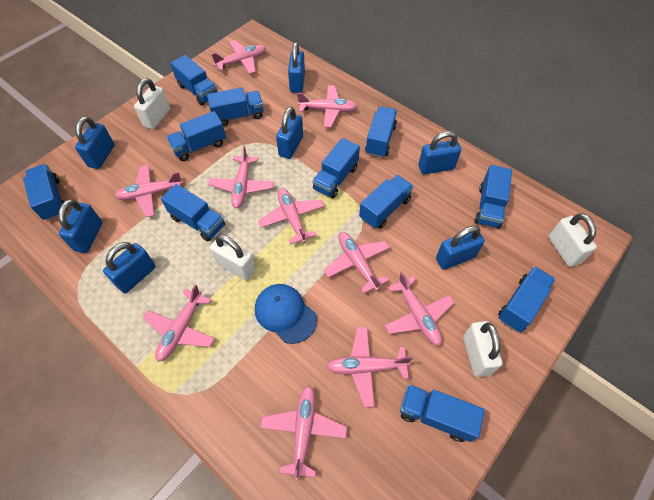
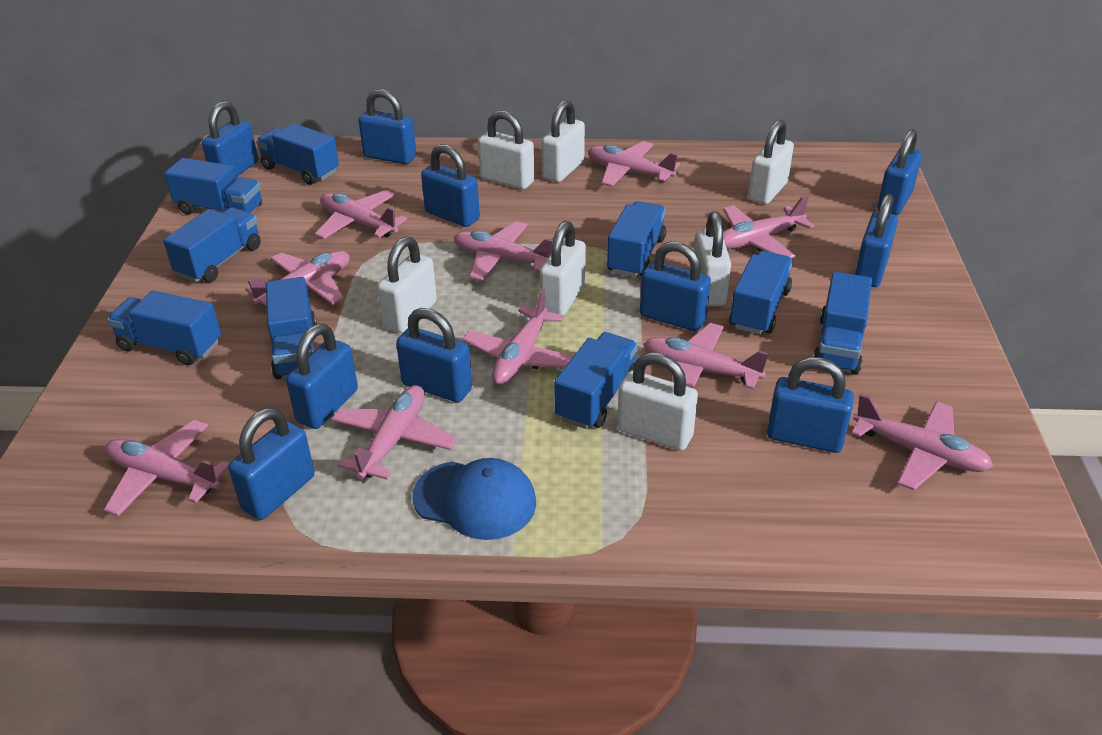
blue padlock: 7 -> 10
blue truck: 11 -> 9
white padlock: 4 -> 7

